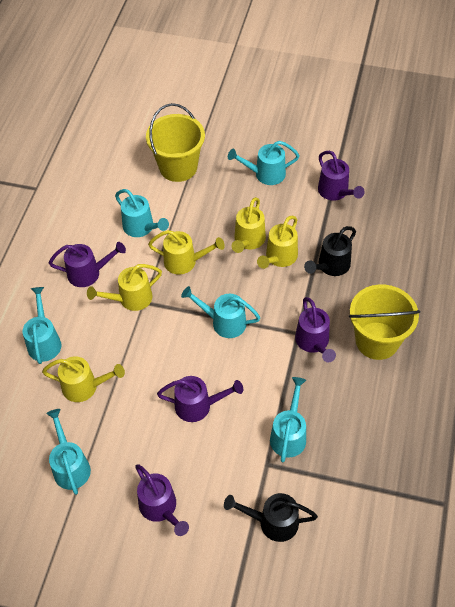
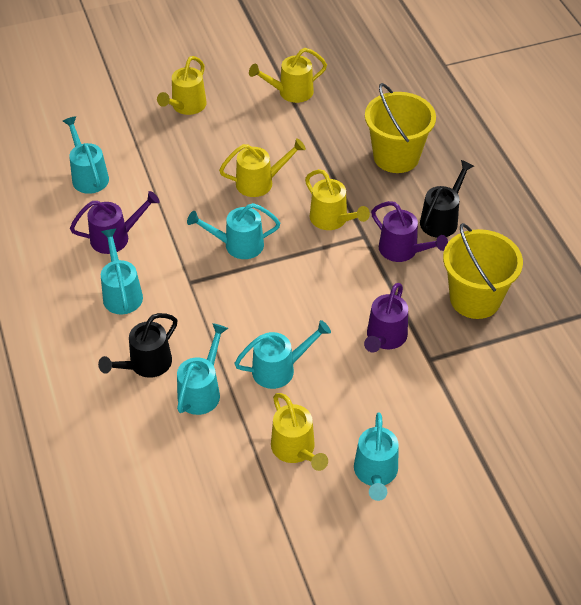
purple watering can: 5 -> 3

